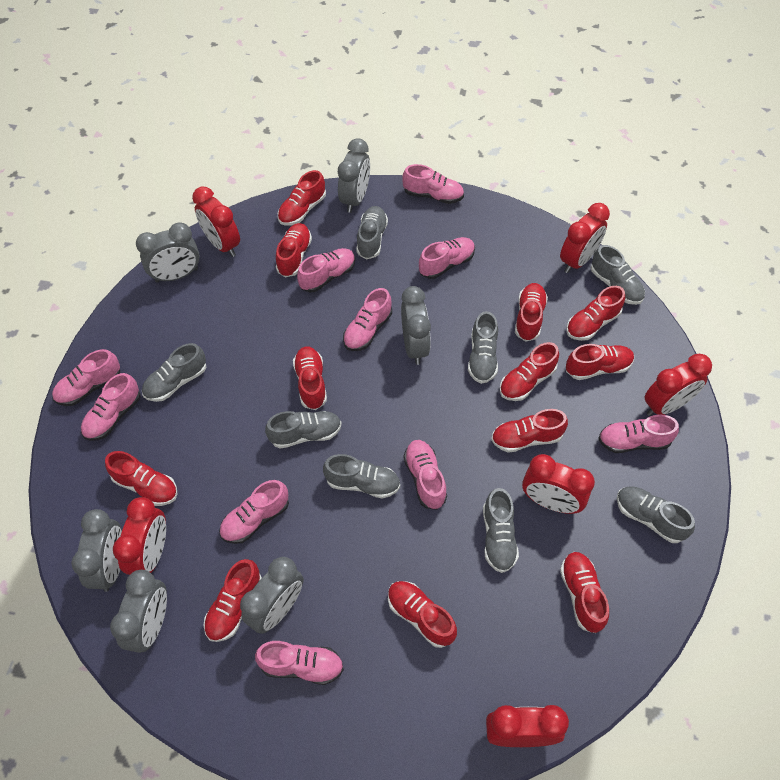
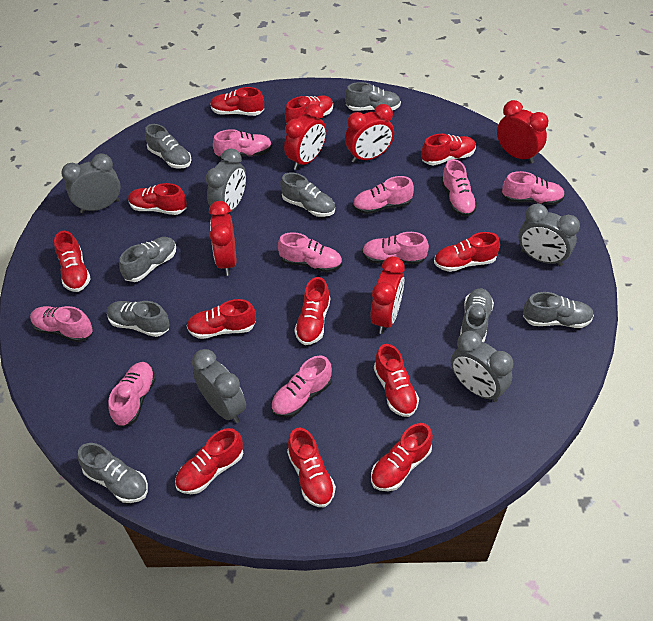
grey clock: 6 -> 5
pink shoe: 10 -> 9
red clock: 6 -> 5

